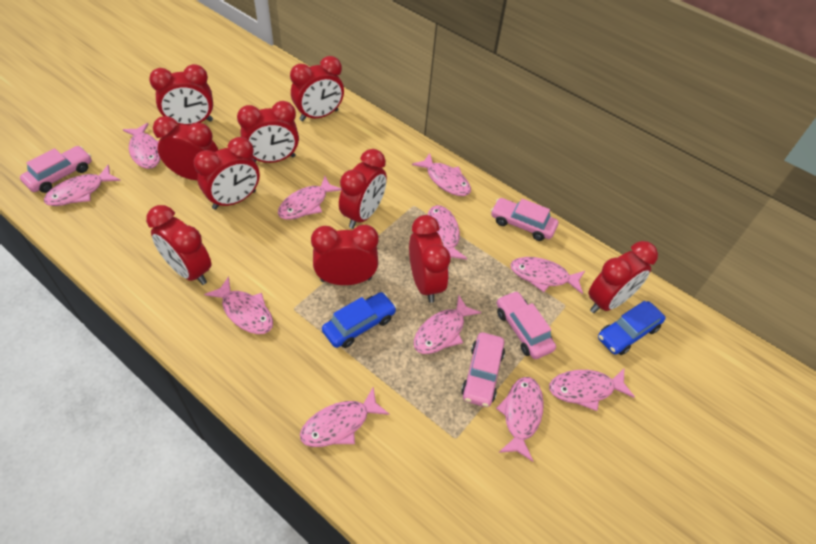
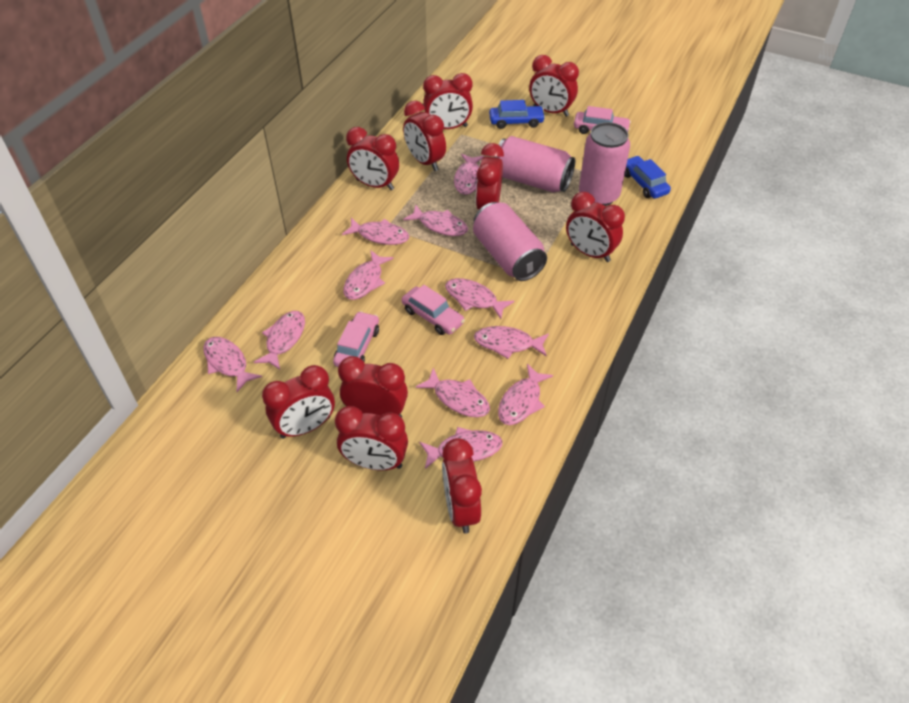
pink can: 0 -> 3
pink car: 4 -> 3

